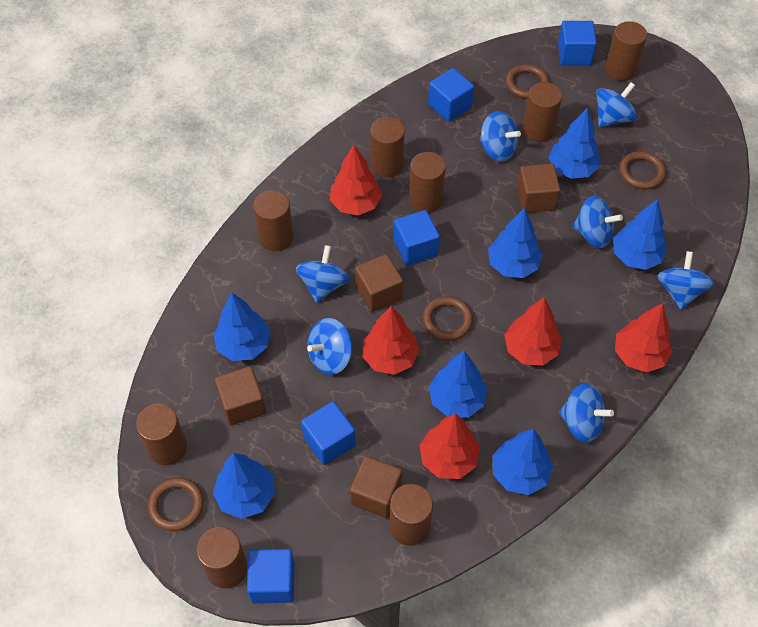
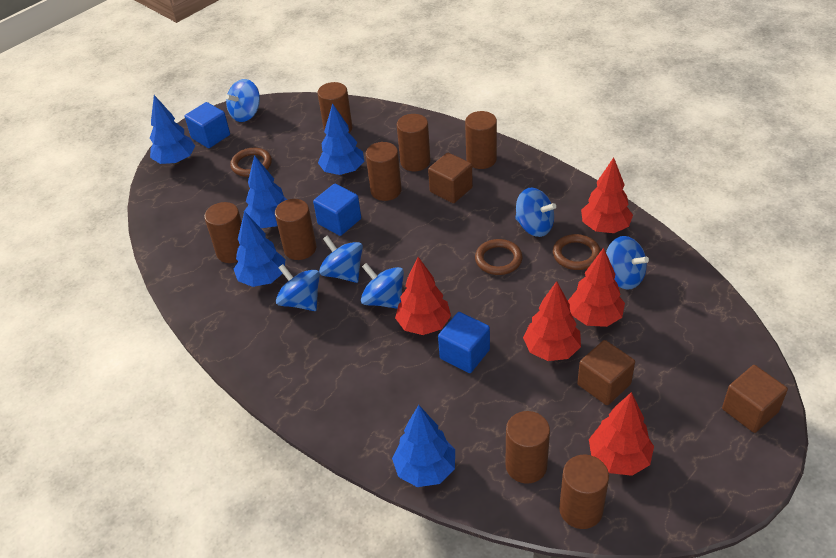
blue cube: 5 -> 3
blue spinning top: 7 -> 6
blue tree: 7 -> 5
brown cube: 4 -> 3
brown ring: 4 -> 3

